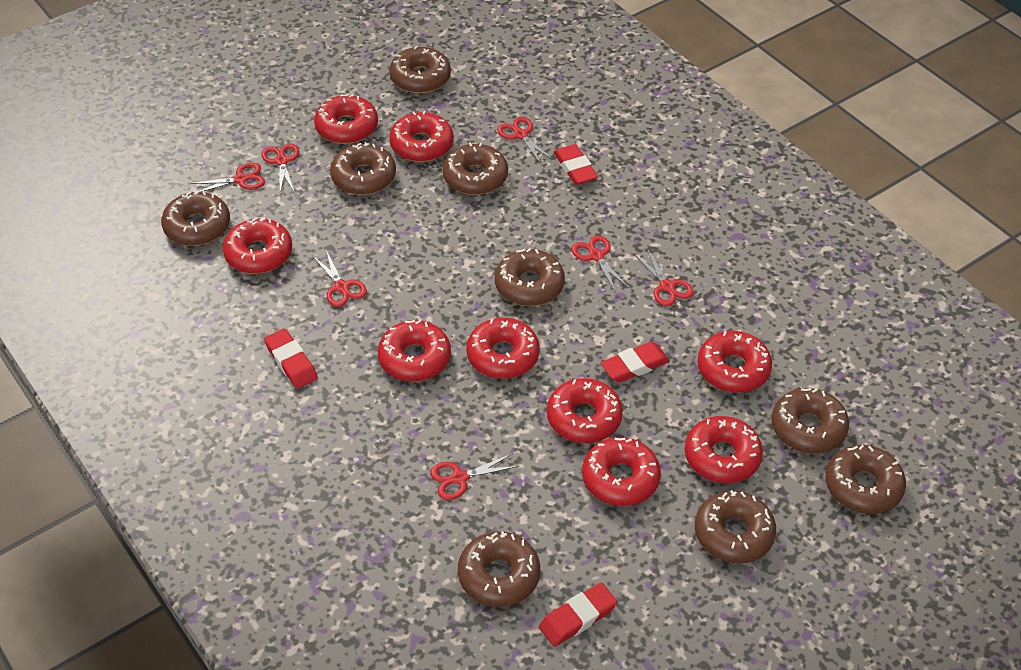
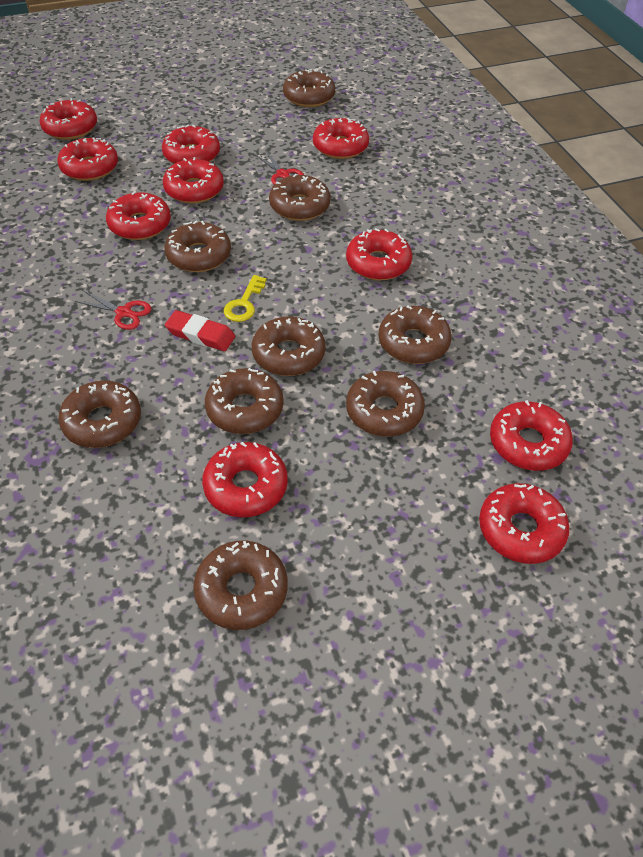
red donut: 9 -> 10
red eraser: 4 -> 1
red scissors: 7 -> 2
yellow key: 0 -> 1

